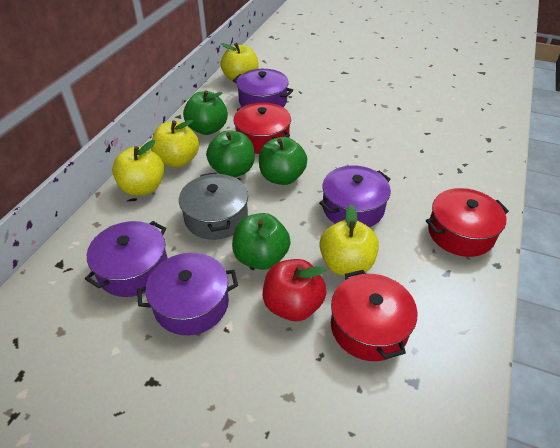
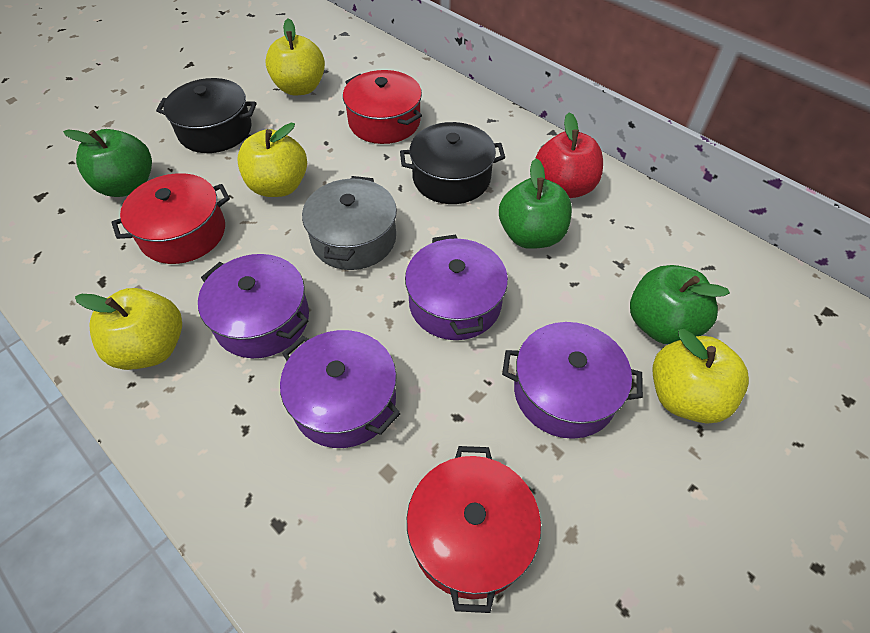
black pot: 0 -> 2
green apple: 4 -> 3

